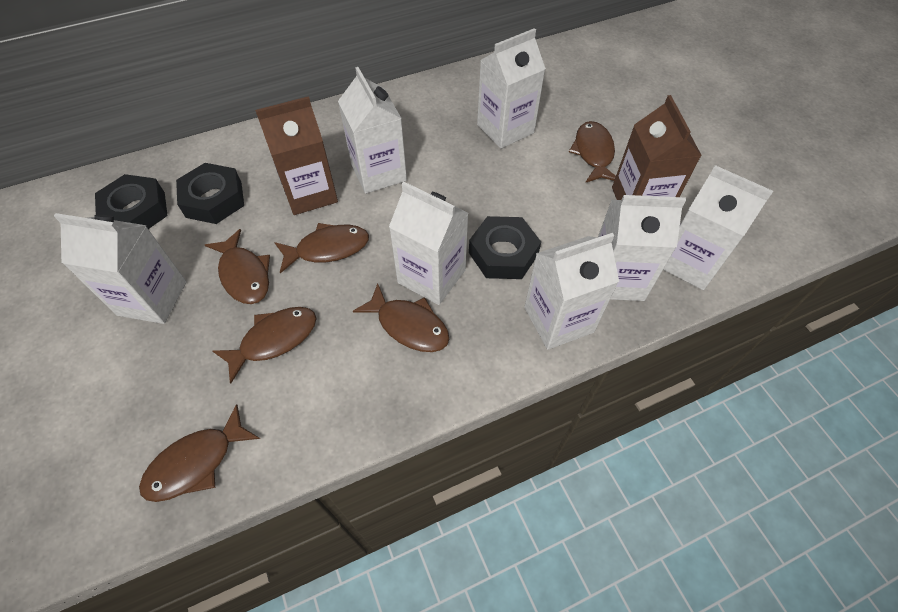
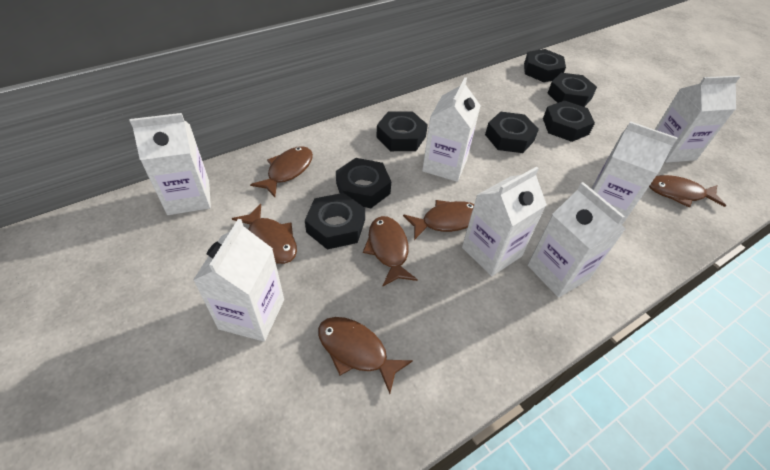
black nut: 3 -> 7
brown carton: 2 -> 0

